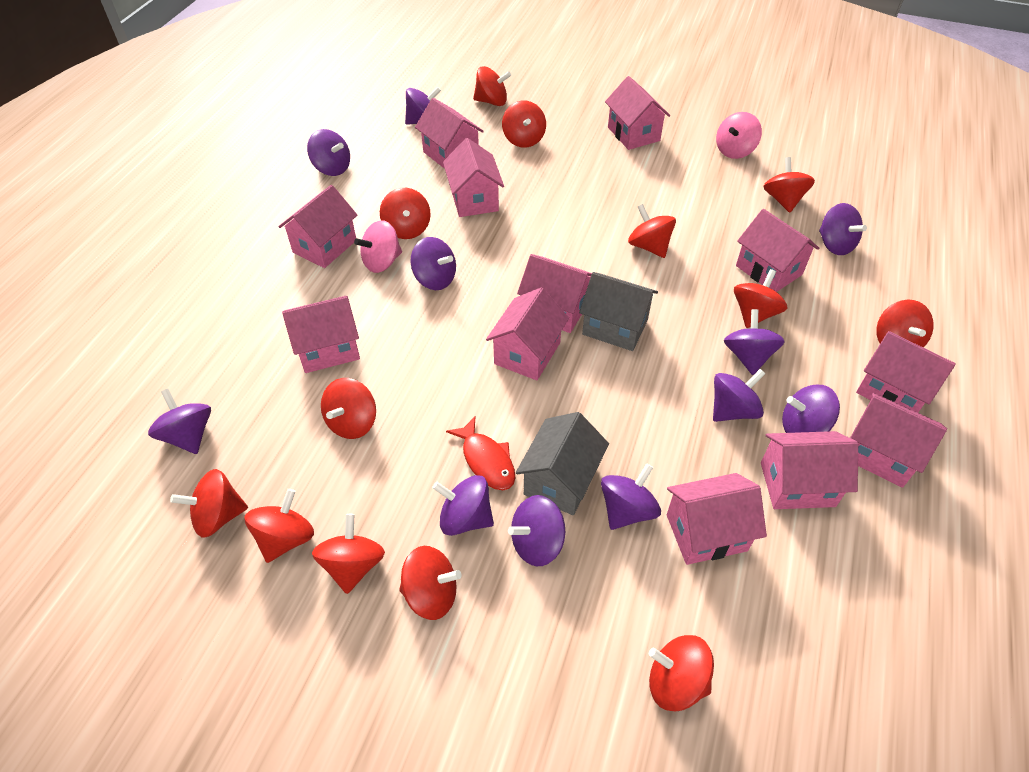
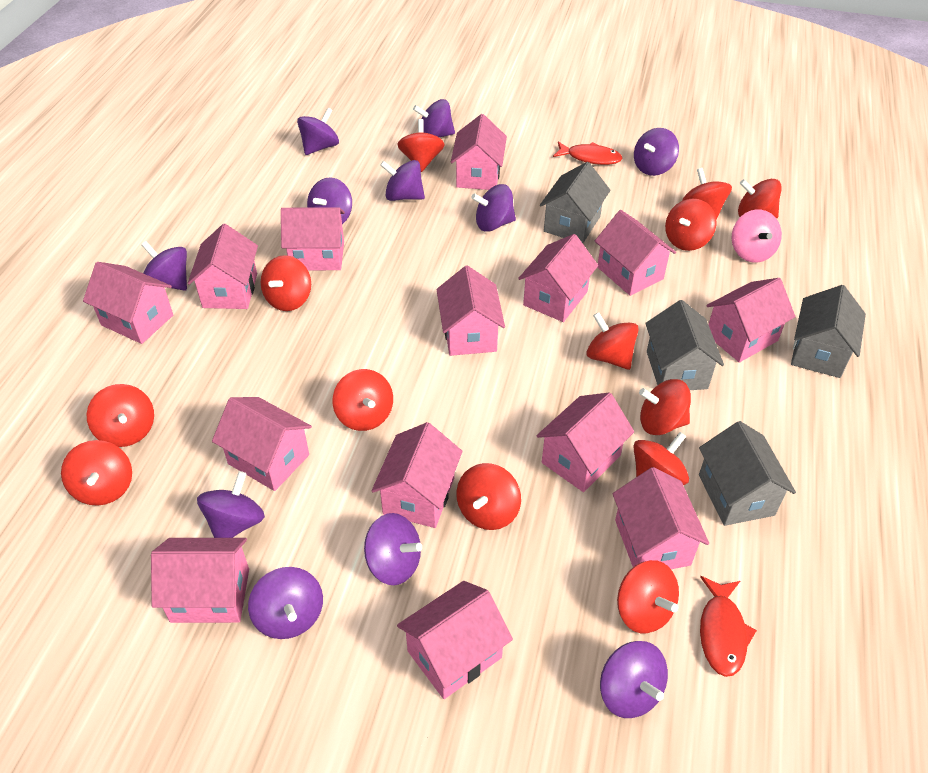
grey house: 2 -> 4
pink house: 12 -> 14
pink spinning top: 2 -> 1
red fish: 1 -> 2

